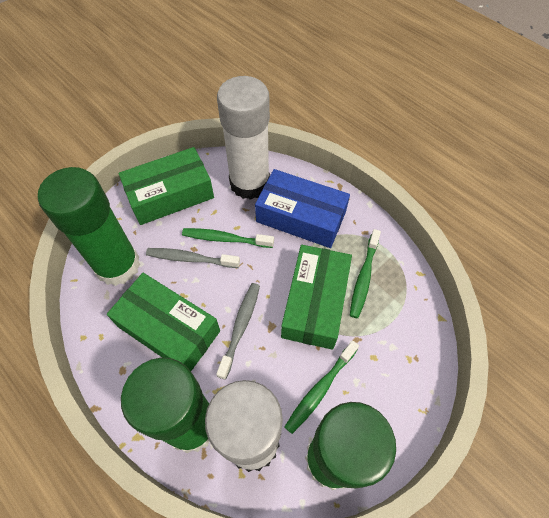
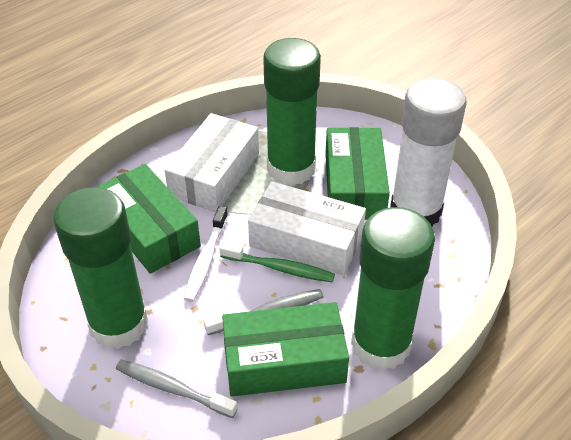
blue box: 1 -> 0
green toothbrush: 3 -> 1
white box: 0 -> 2
white glue stick: 2 -> 1
white toothbrush: 0 -> 1

